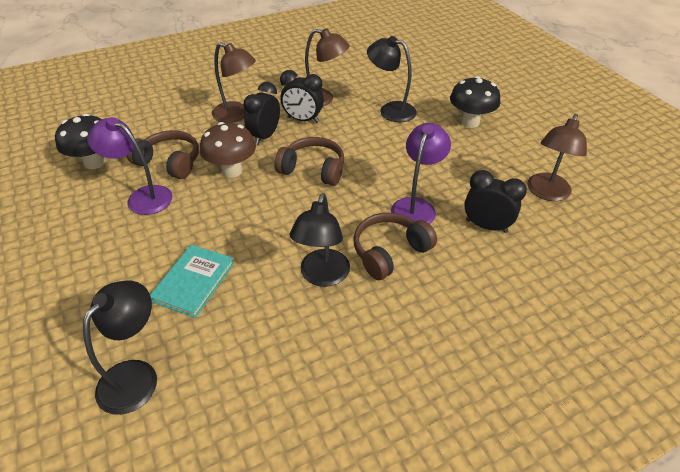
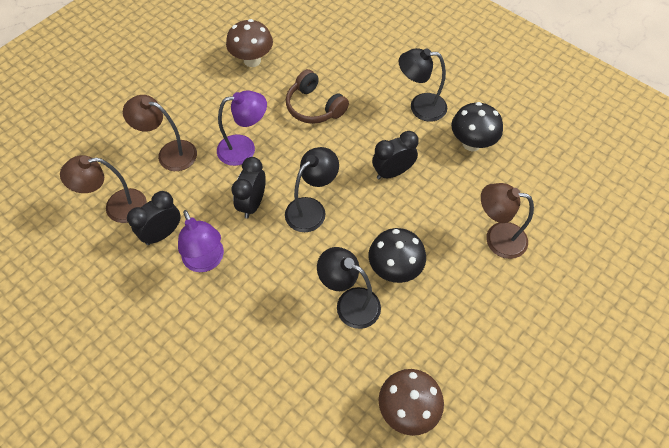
brown headphones: 3 -> 1
brown mushroom: 1 -> 2
turquoise book: 1 -> 0

